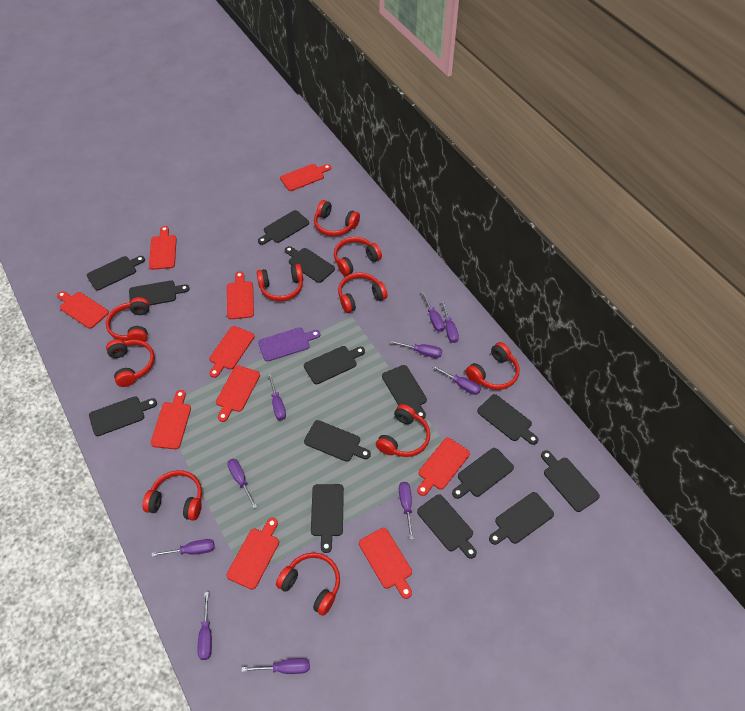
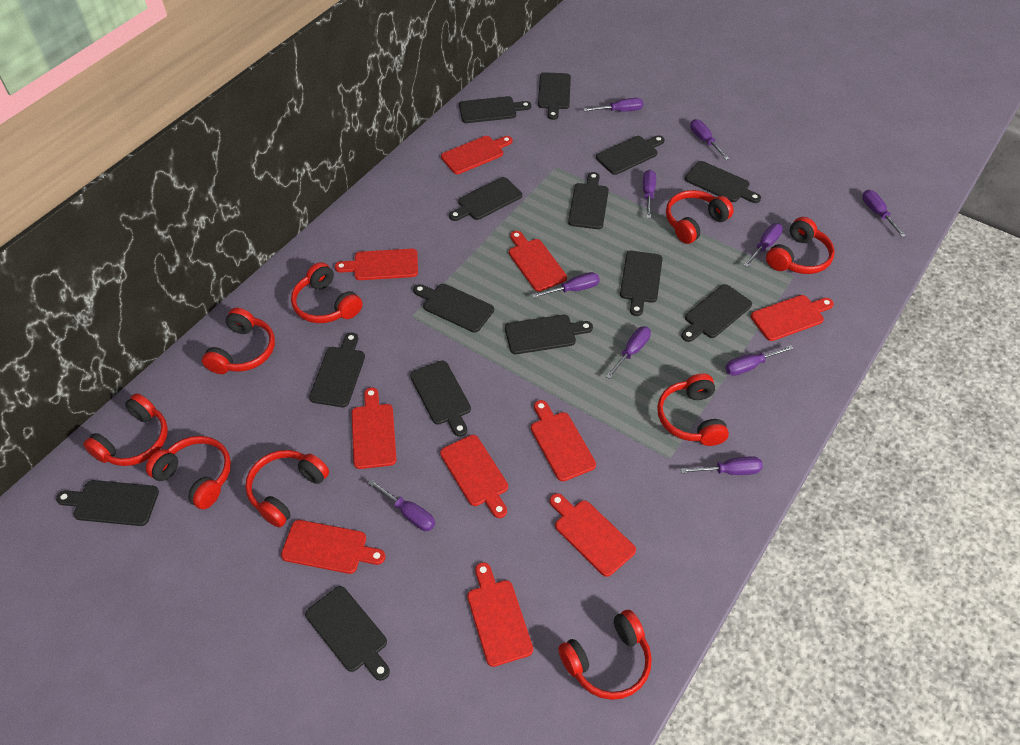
purple cutting board: 1 -> 0
red headphones: 10 -> 9

